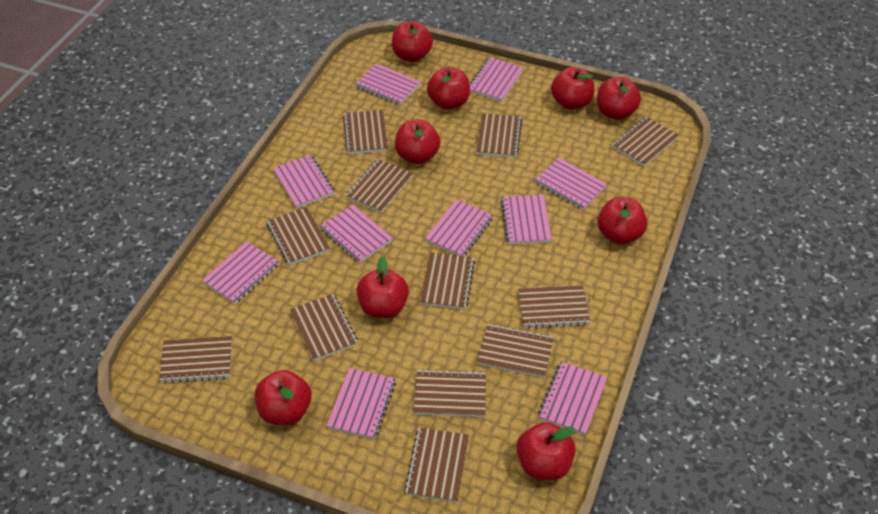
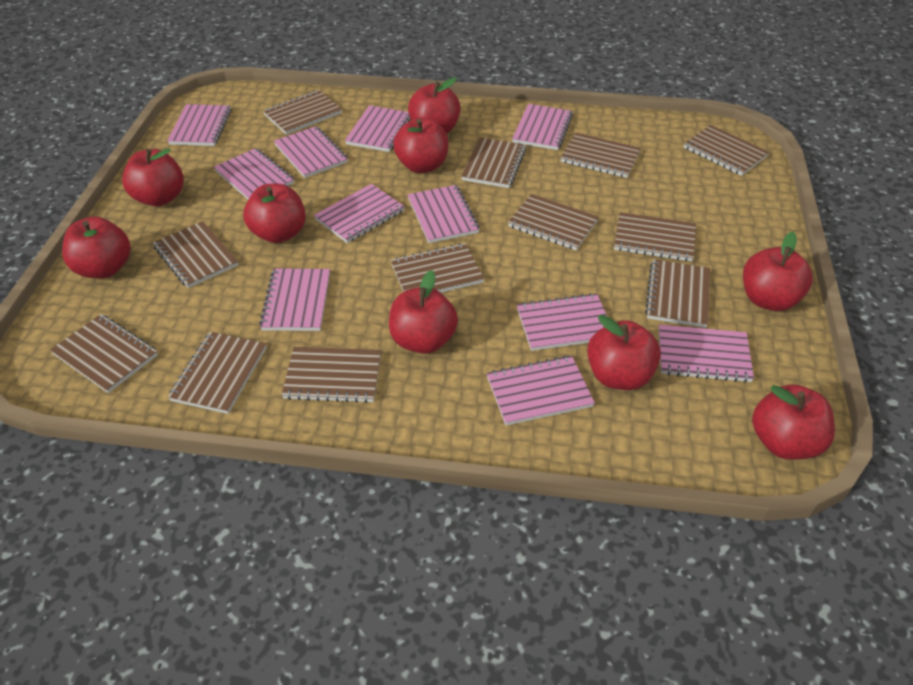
pink notebook: 10 -> 11

